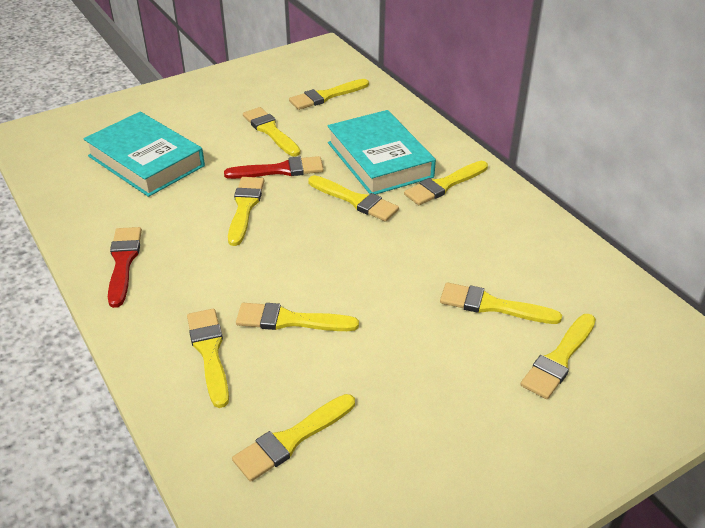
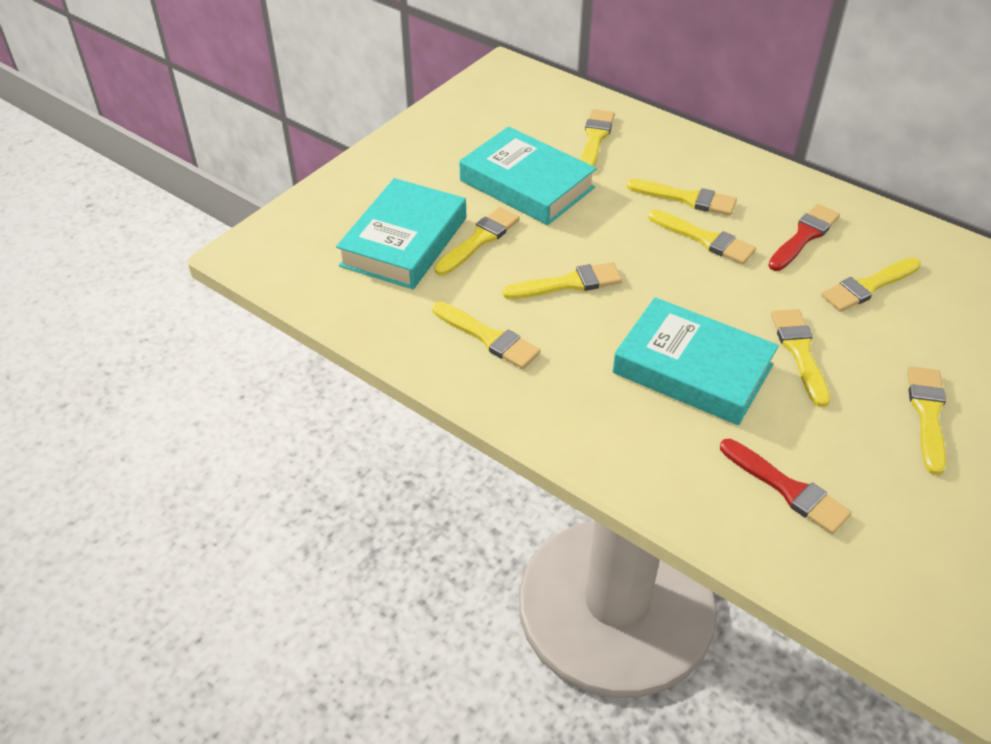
turquoise book: 2 -> 3
yellow brush: 10 -> 9

